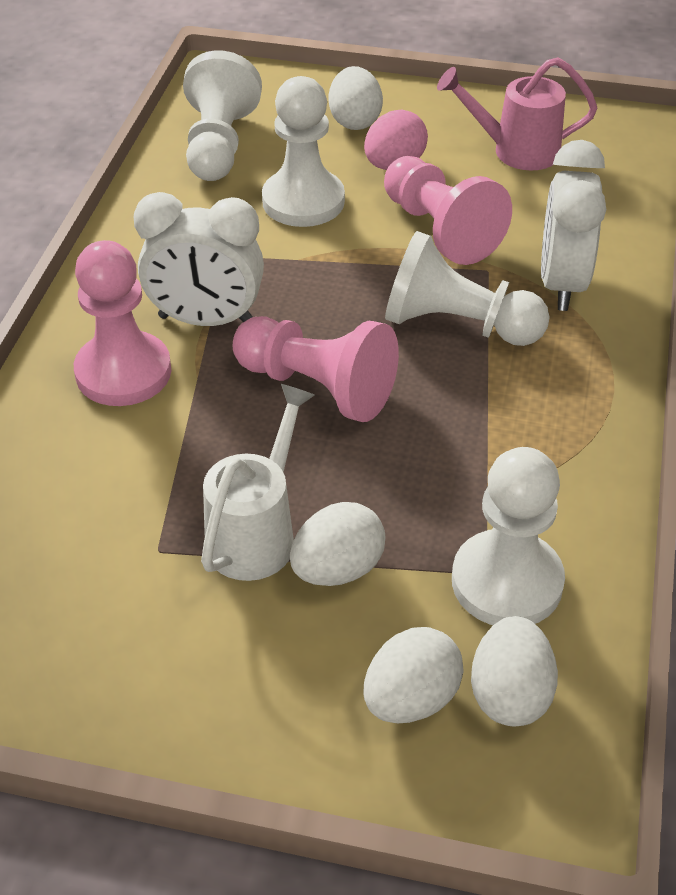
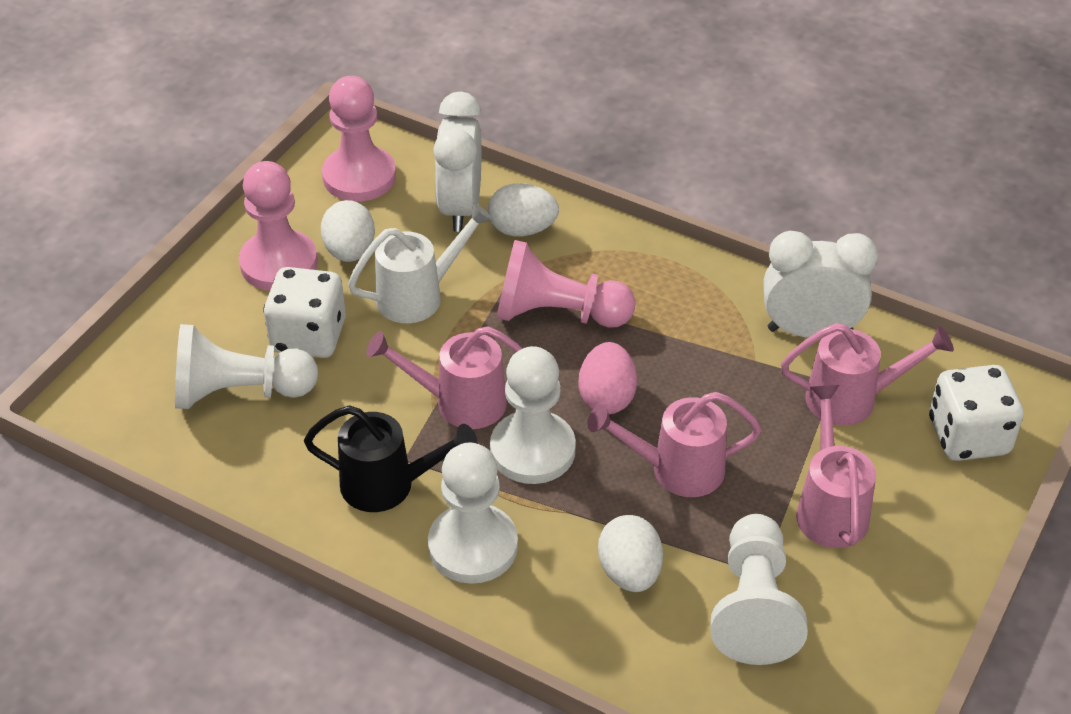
black watering can: 0 -> 1
pink watering can: 1 -> 4
white dice: 0 -> 2
white egg: 4 -> 3

